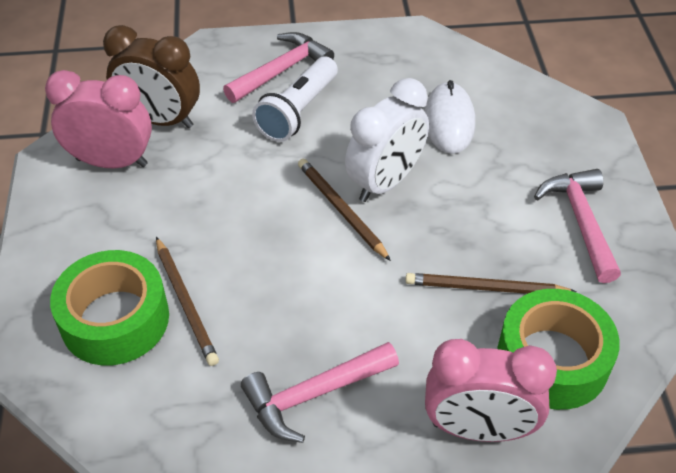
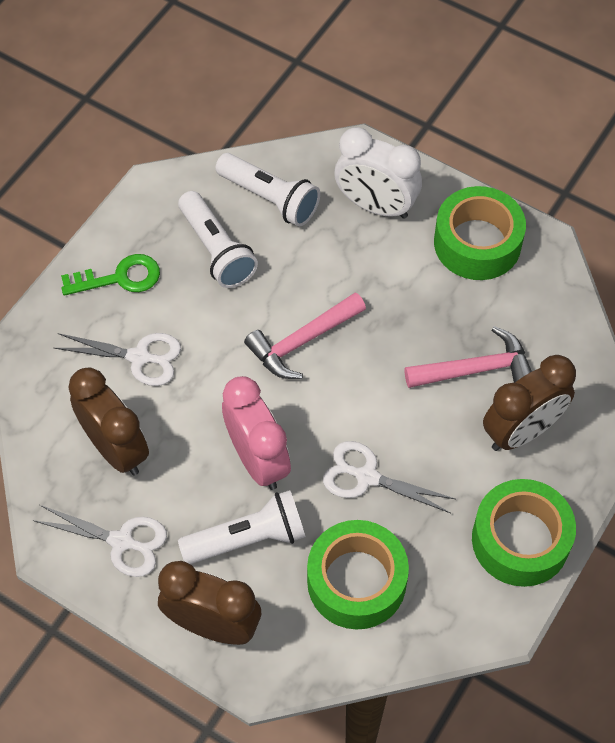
brown clock: 1 -> 3
brown pencil: 3 -> 0
green key: 0 -> 1
green tape: 2 -> 3
pink clock: 2 -> 1
pink hammer: 3 -> 2
white flashlight: 1 -> 3
white mouse: 1 -> 0
white scissors: 0 -> 3

